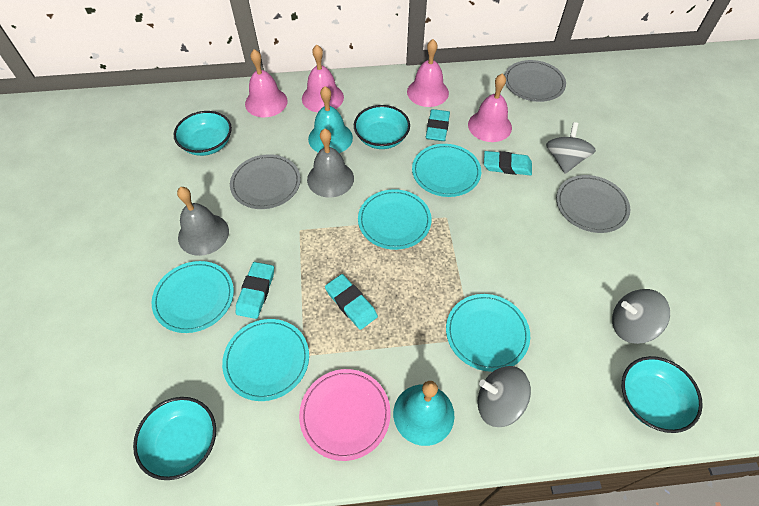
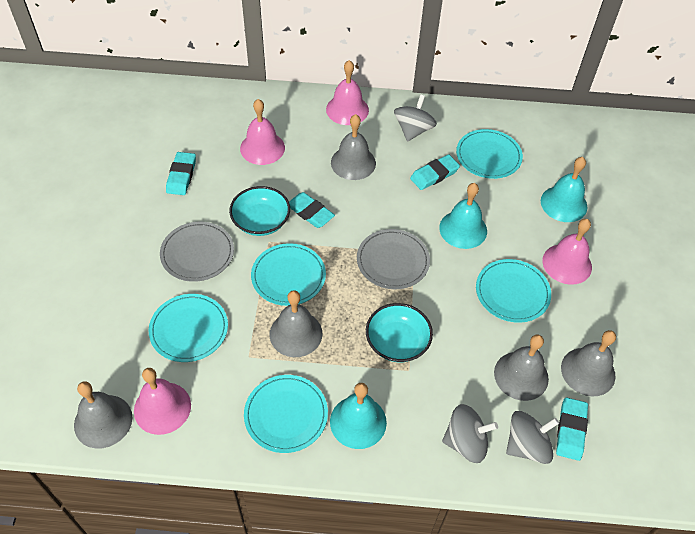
grey bell: 2 -> 5
grey plate: 3 -> 2
pink plate: 1 -> 0
turquoise bell: 2 -> 3
turquoise bowl: 4 -> 2

